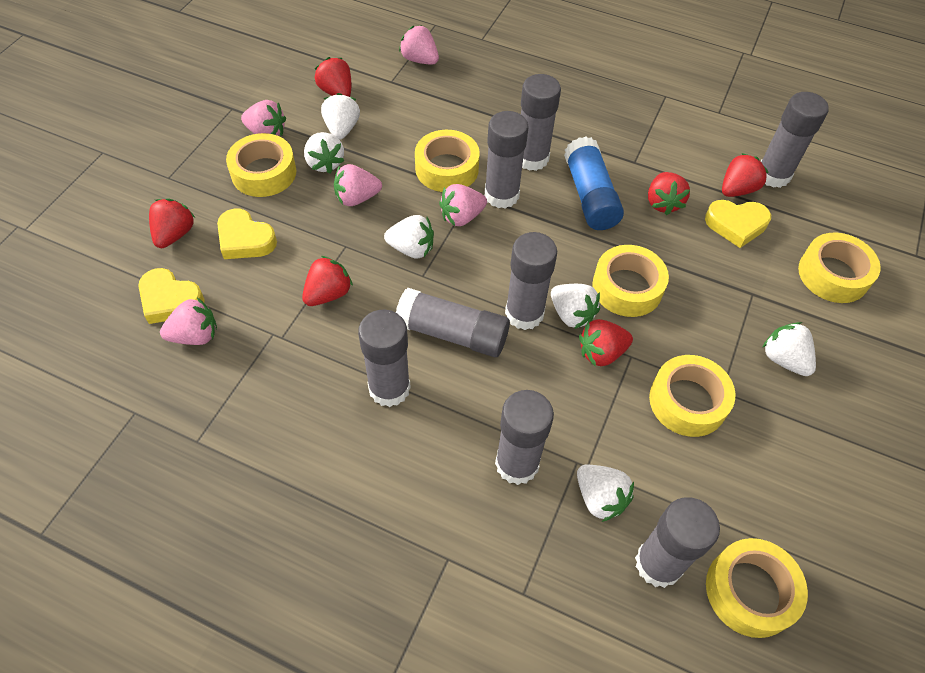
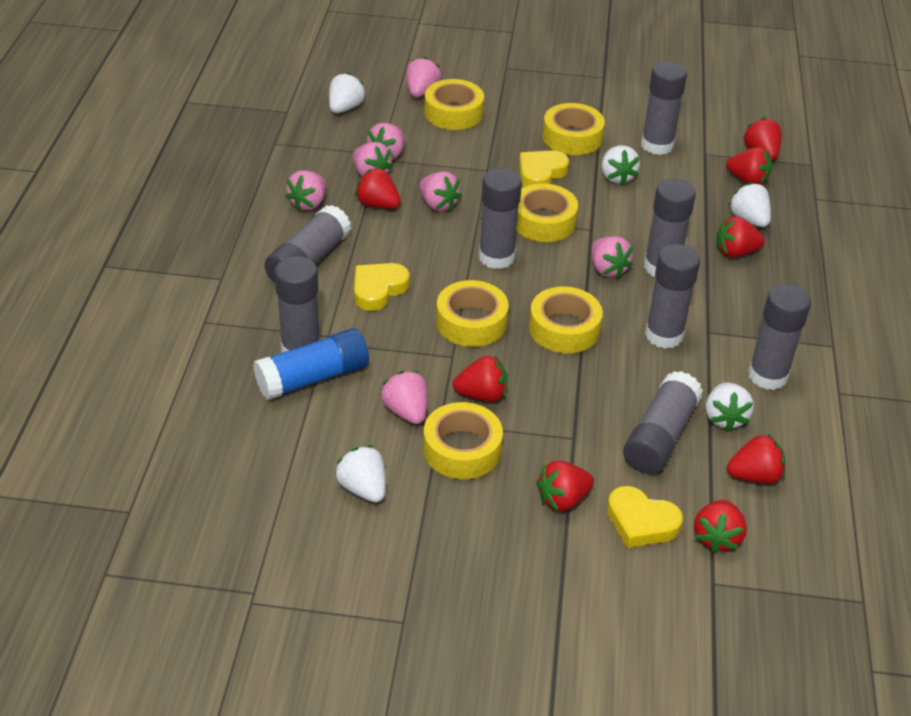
pink strawberry: 5 -> 7
red strawberry: 6 -> 8
white strawberry: 6 -> 5

